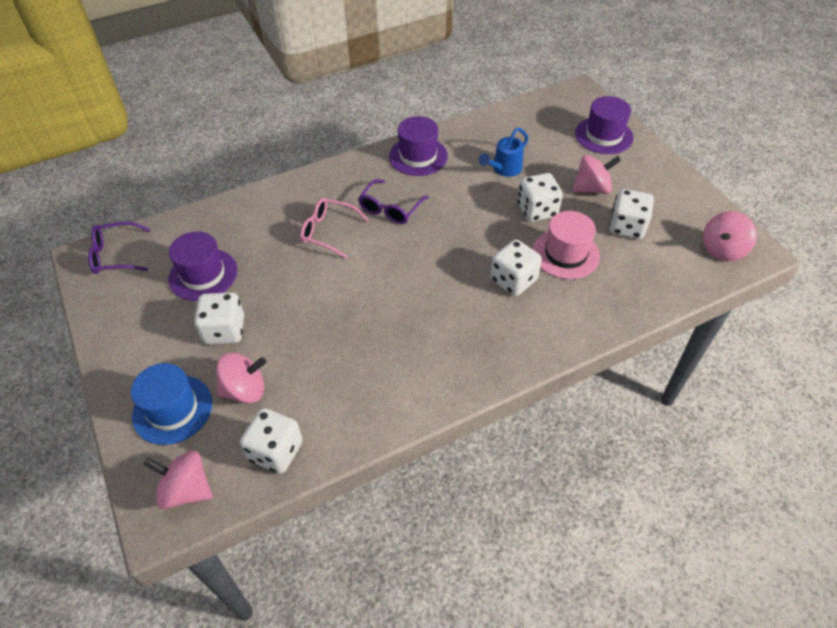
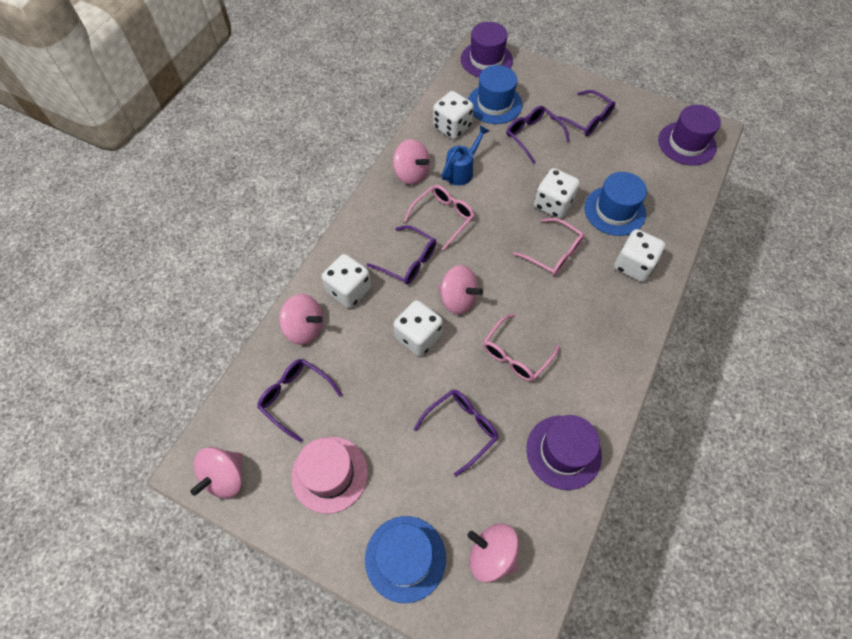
blue hat: 1 -> 3
pink glasses: 1 -> 3
pink spinning top: 4 -> 5
purple glasses: 2 -> 5

